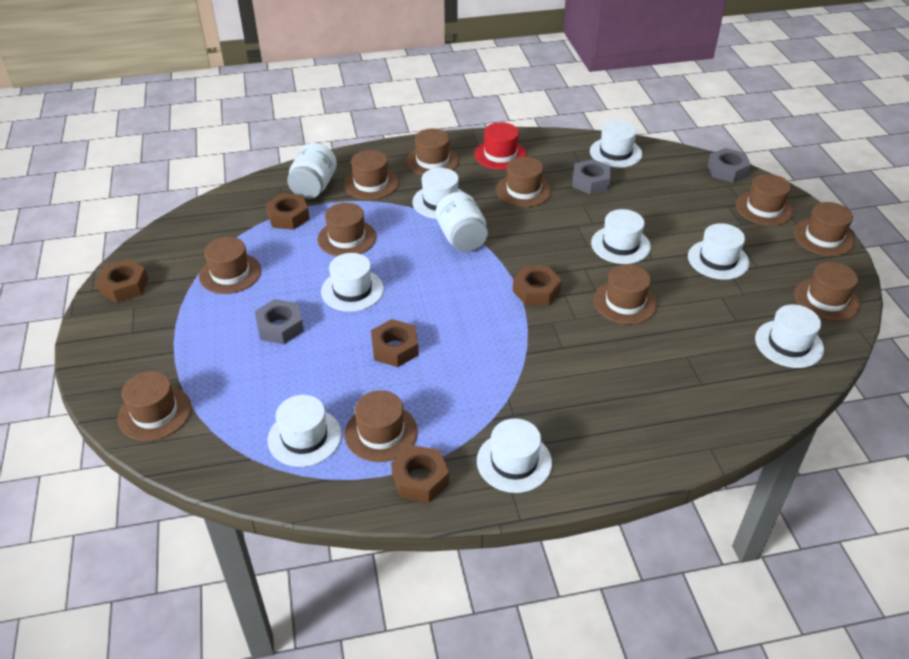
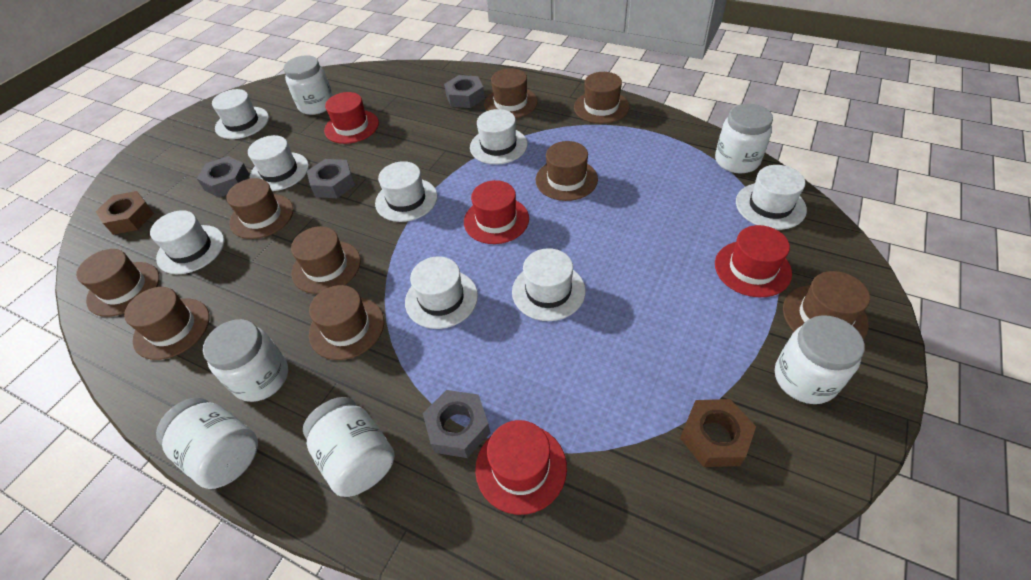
brown hat: 11 -> 9
brown nut: 5 -> 2
grey nut: 3 -> 4
red hat: 1 -> 4
white jar: 2 -> 6

